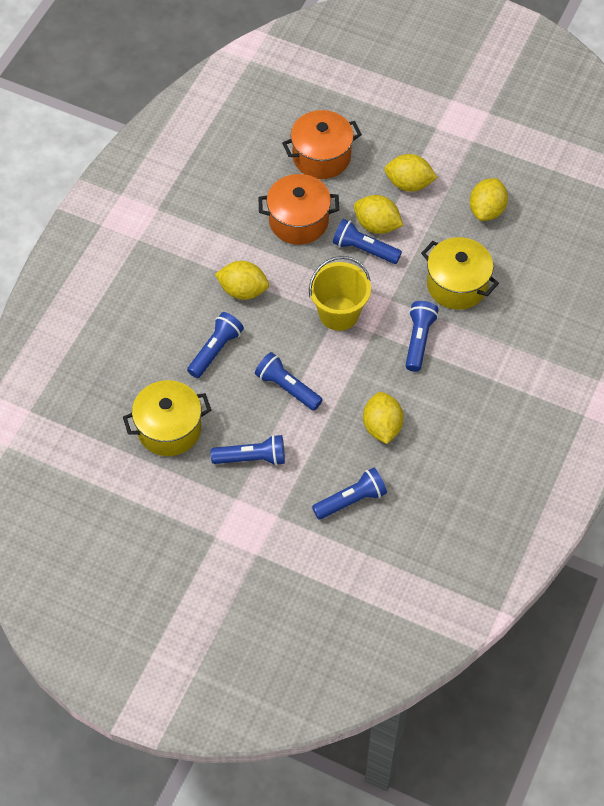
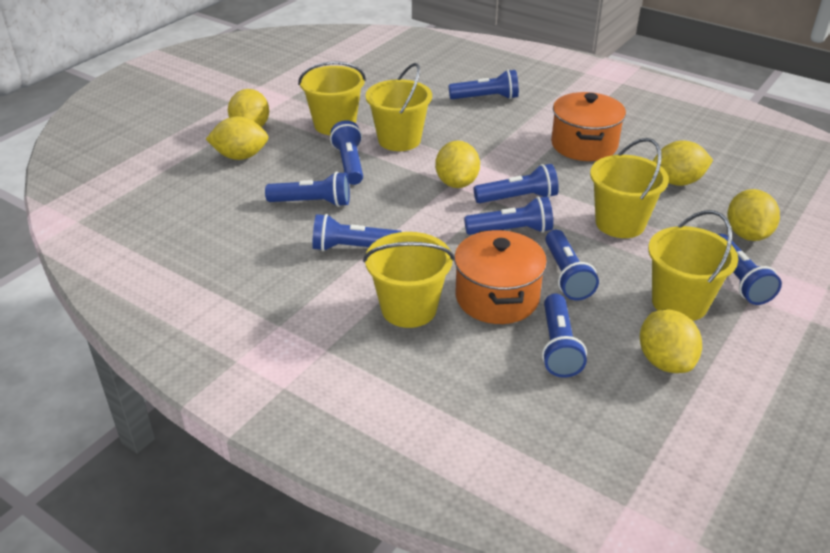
blue flashlight: 6 -> 9
yellow bucket: 1 -> 5
yellow lemon: 5 -> 6
yellow pot: 2 -> 0

